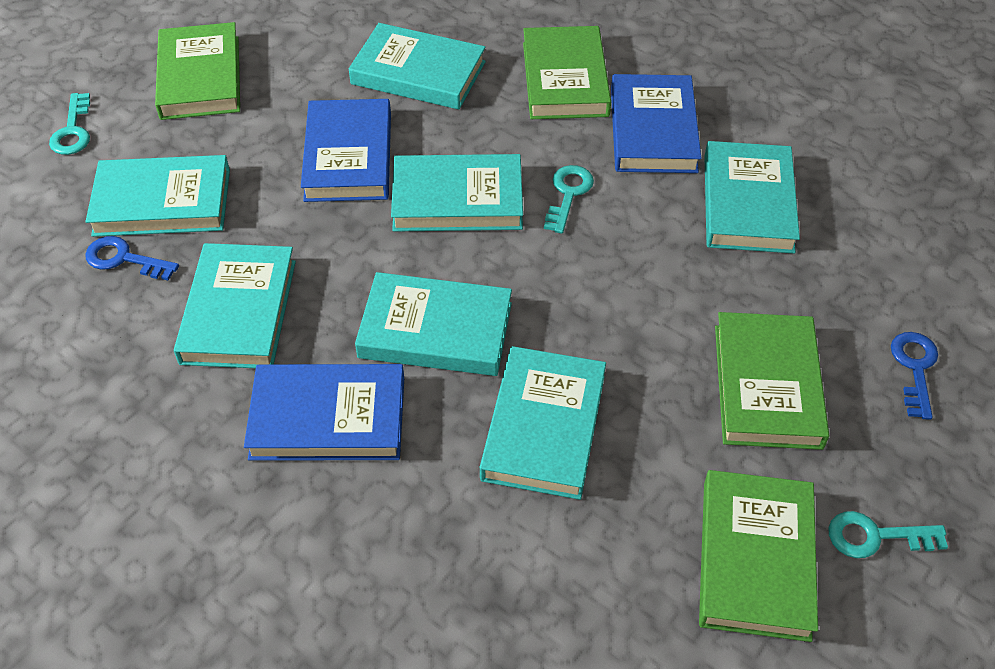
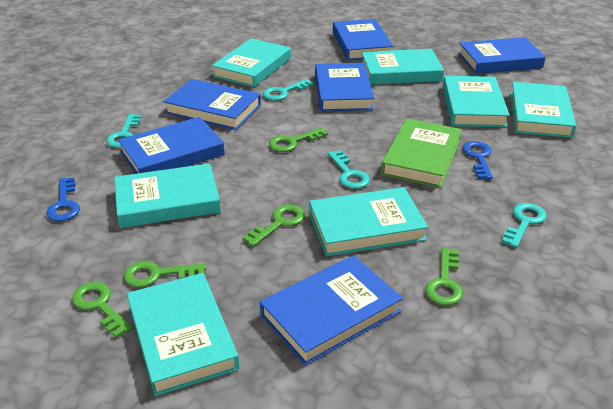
blue book: 3 -> 6
green book: 4 -> 1
green key: 0 -> 5
turquoise key: 3 -> 4

